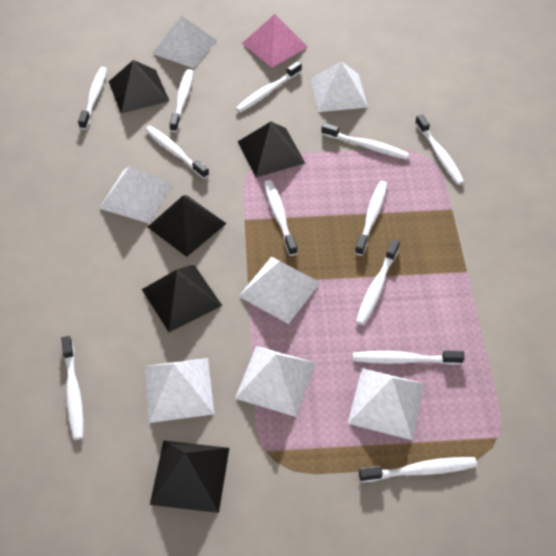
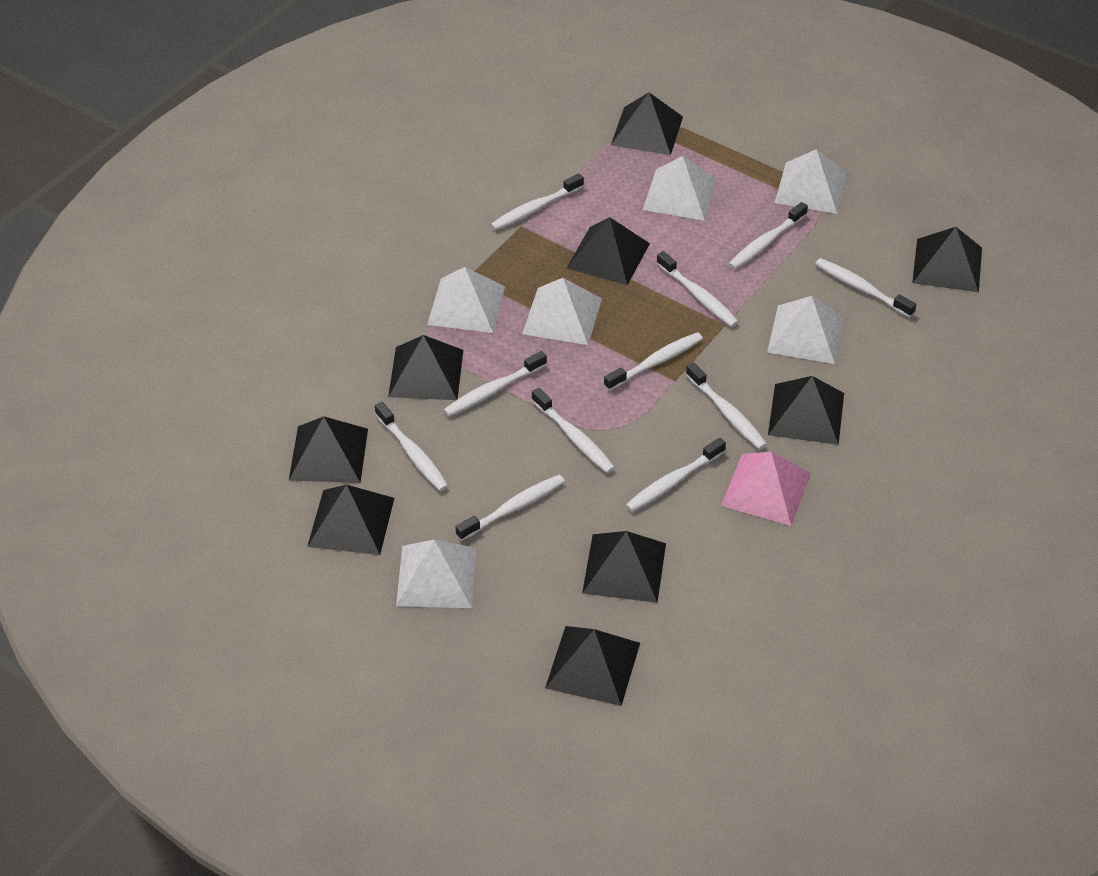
black pyramid: 5 -> 9
white pyramid: 7 -> 6
white toothbrush: 12 -> 11

